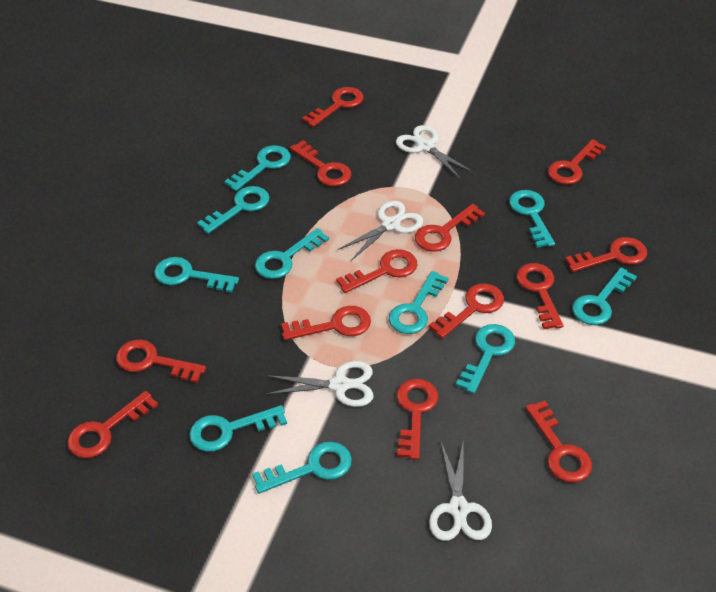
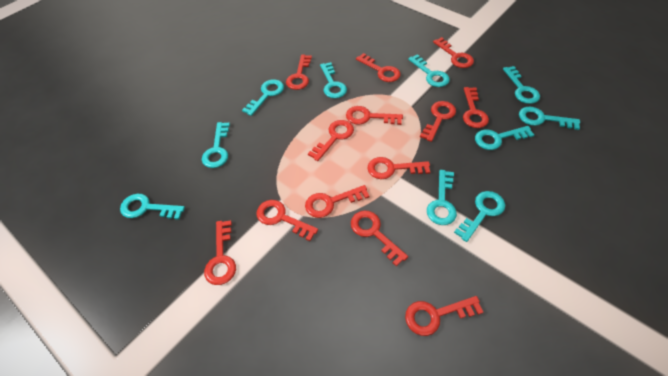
white scissors: 4 -> 0

